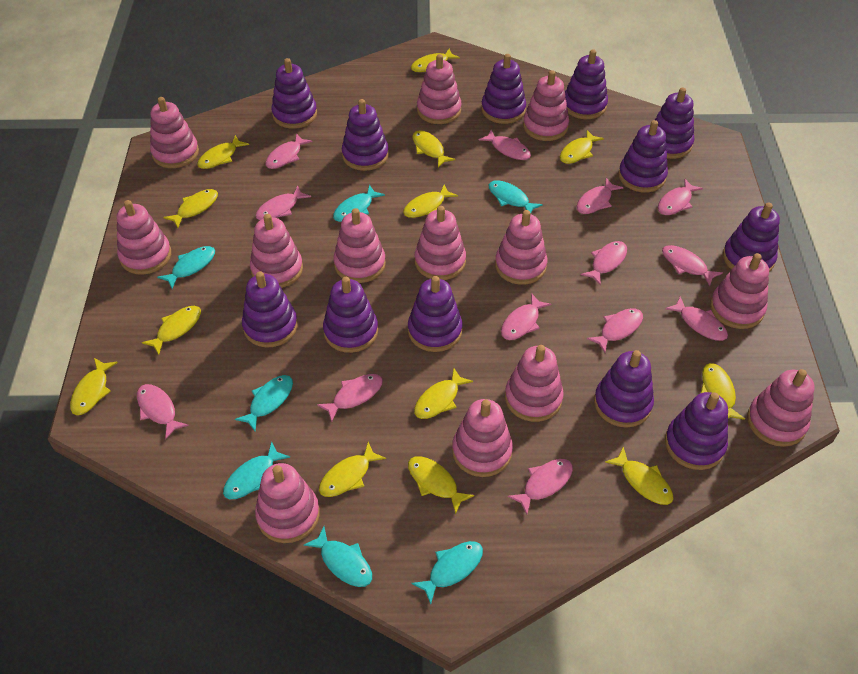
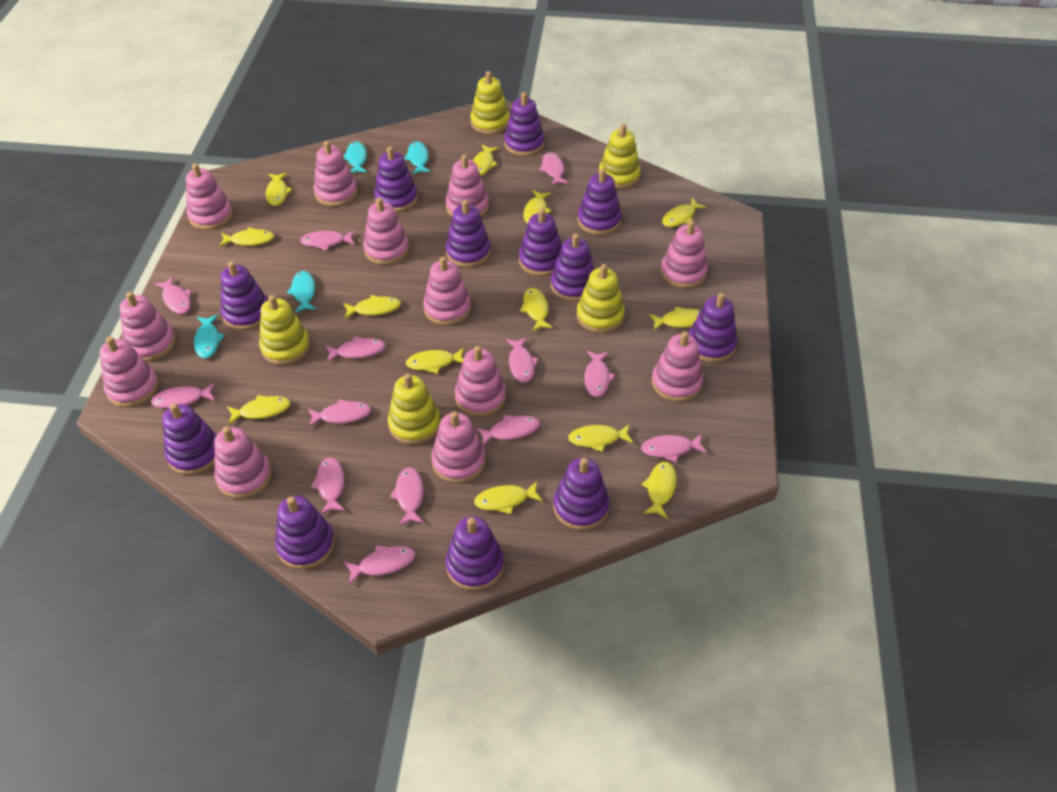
pink stacking toy: 13 -> 12
turquoise fish: 7 -> 4
yellow stacking toy: 0 -> 5

